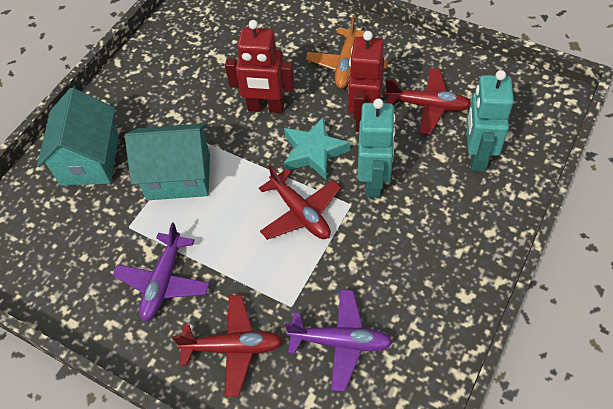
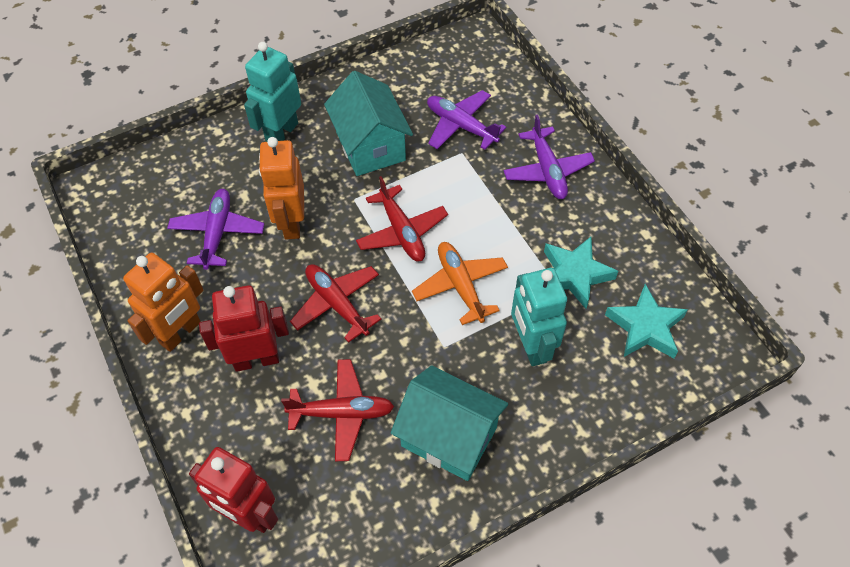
orange robot: 0 -> 2
purple plane: 2 -> 3
turquoise star: 1 -> 2

